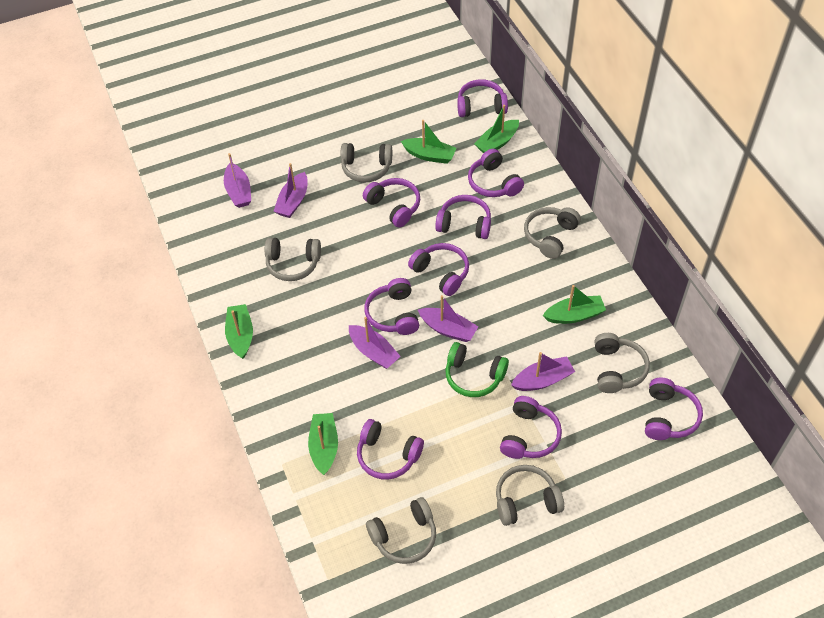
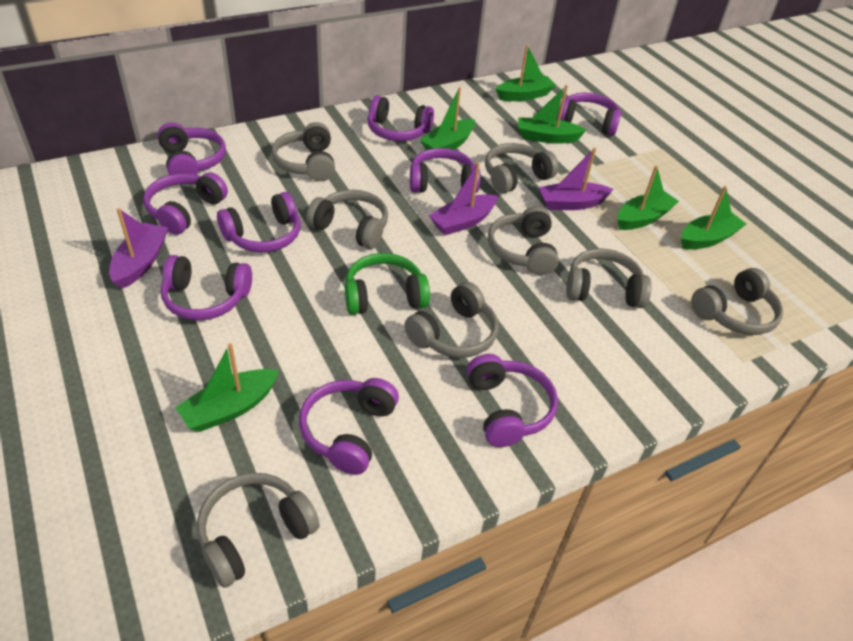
green boat: 5 -> 6
grey headphones: 6 -> 8
purple boat: 5 -> 3

